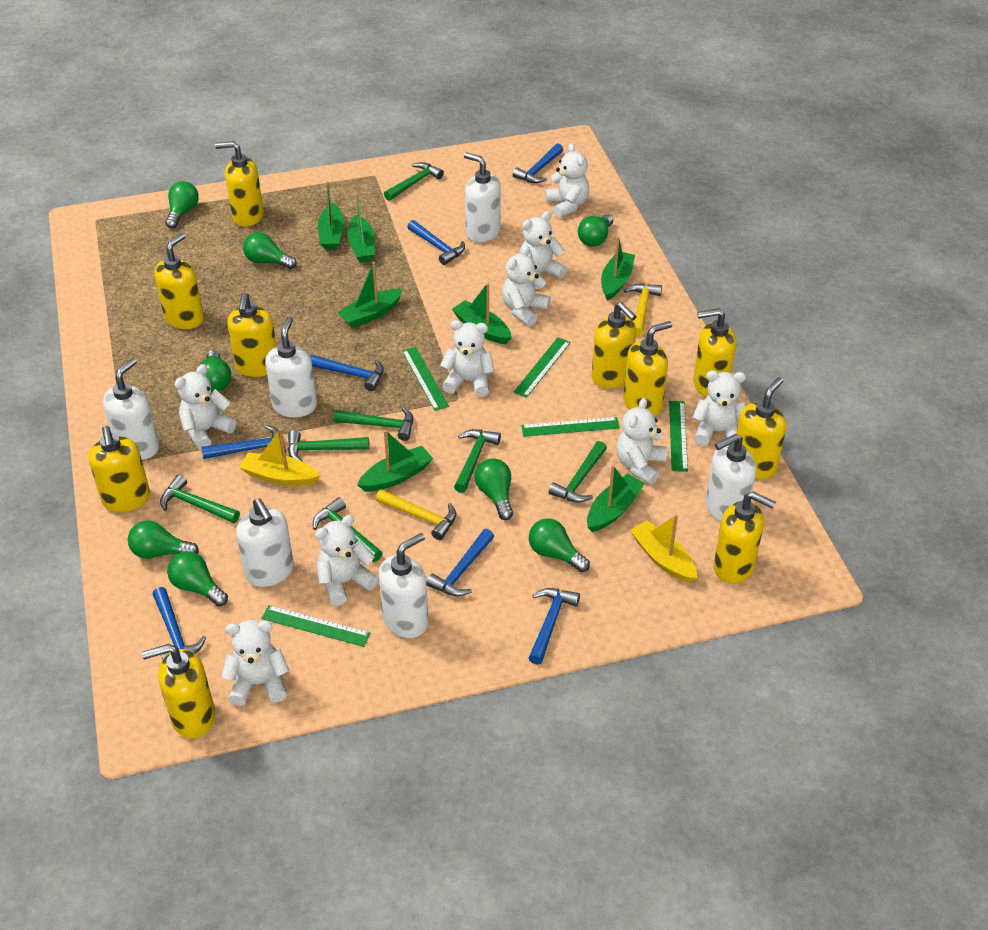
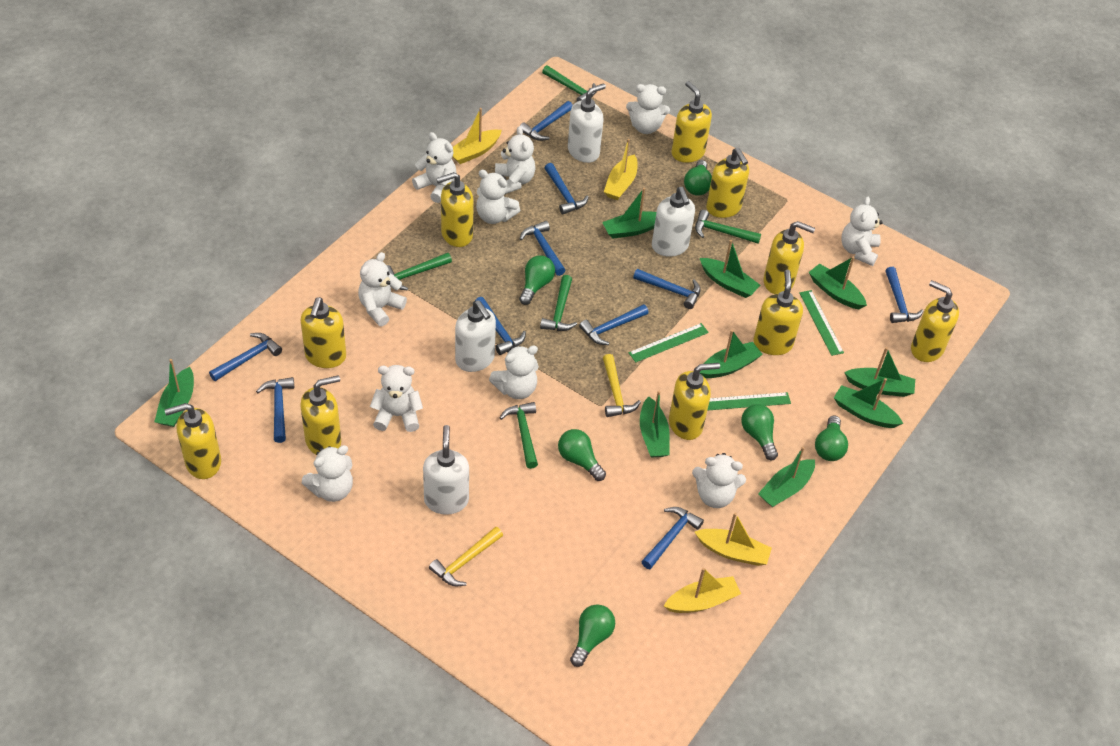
blue hammer: 7 -> 10
green boat: 7 -> 9
green hammer: 7 -> 5
green light bulb: 8 -> 6
green ruler: 5 -> 3
white soap dispenser: 6 -> 4
white teddy bear: 9 -> 10
yellow boat: 2 -> 4

